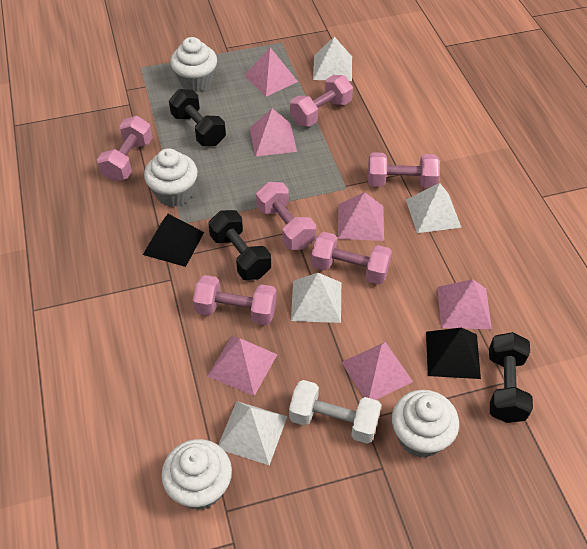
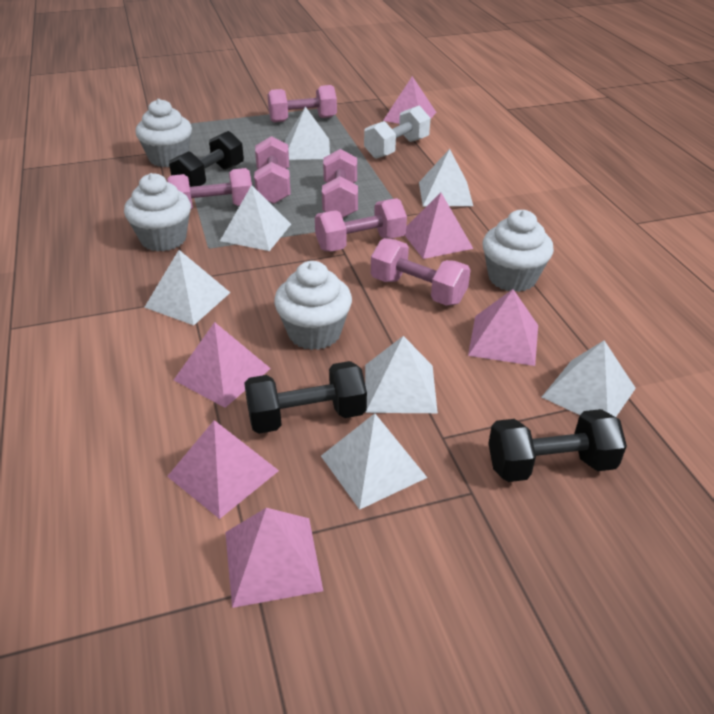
black pyramid: 2 -> 0
white pyramid: 4 -> 7

